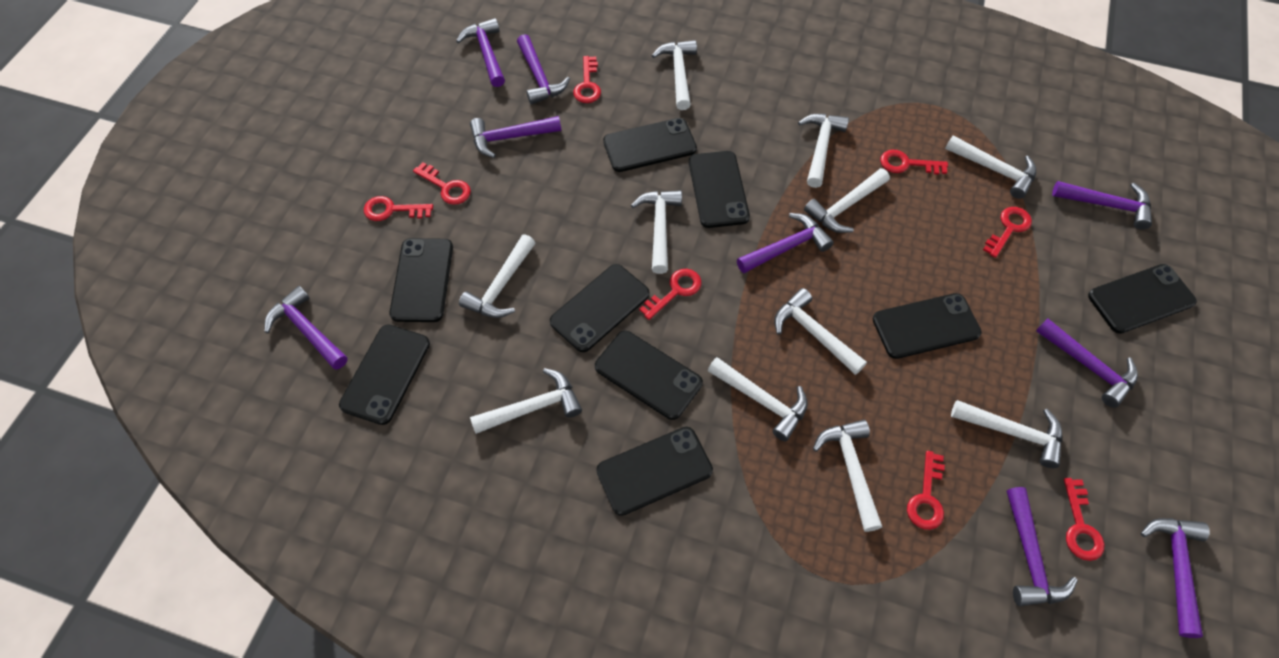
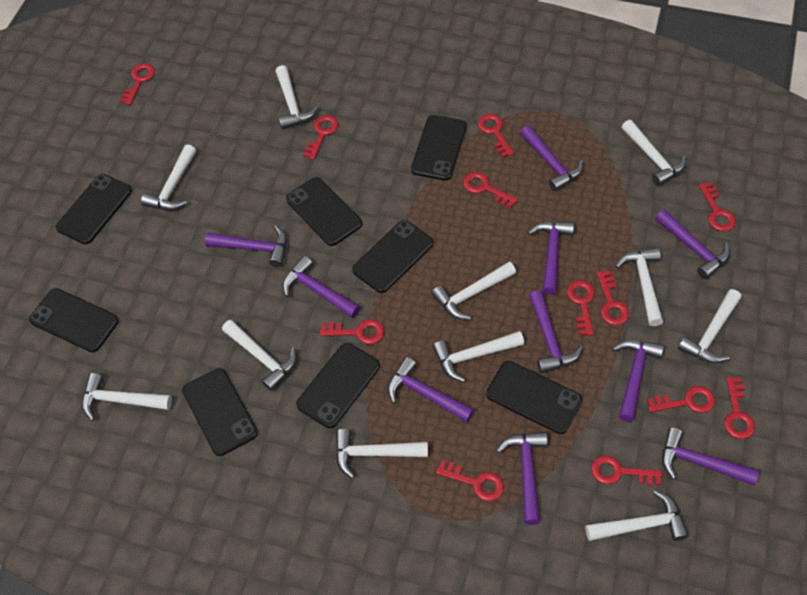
black phone: 9 -> 8
purple hammer: 9 -> 10
red key: 8 -> 12

